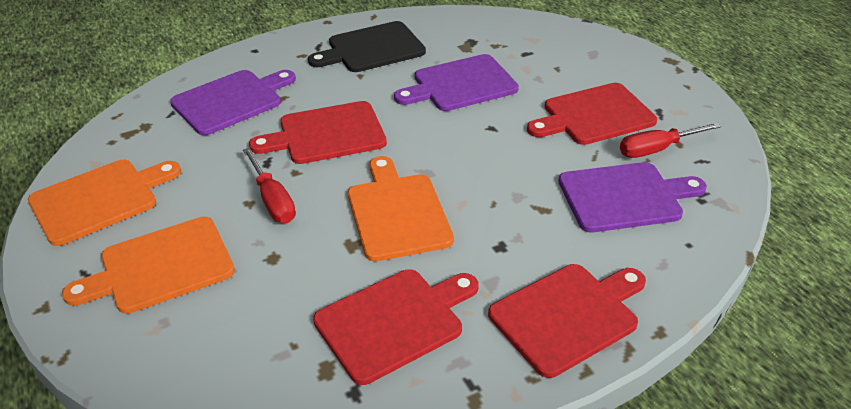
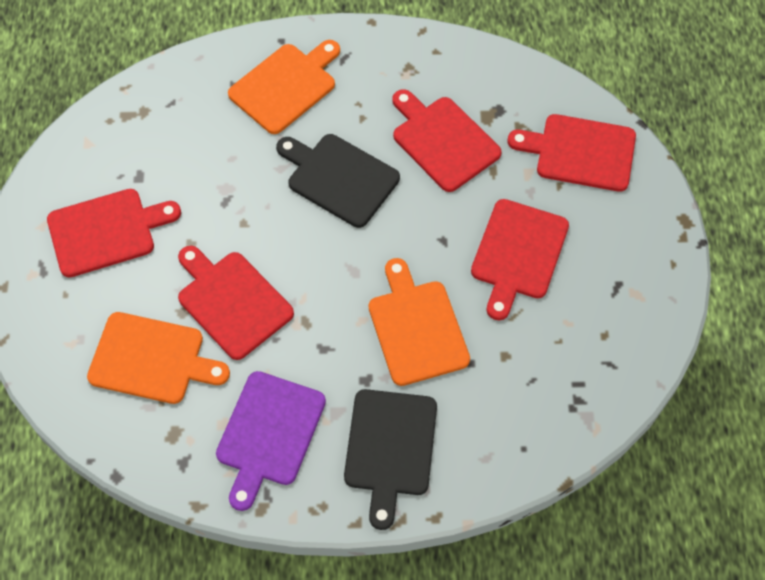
black cutting board: 1 -> 2
purple cutting board: 3 -> 1
red cutting board: 4 -> 5
red screwdriver: 2 -> 0

